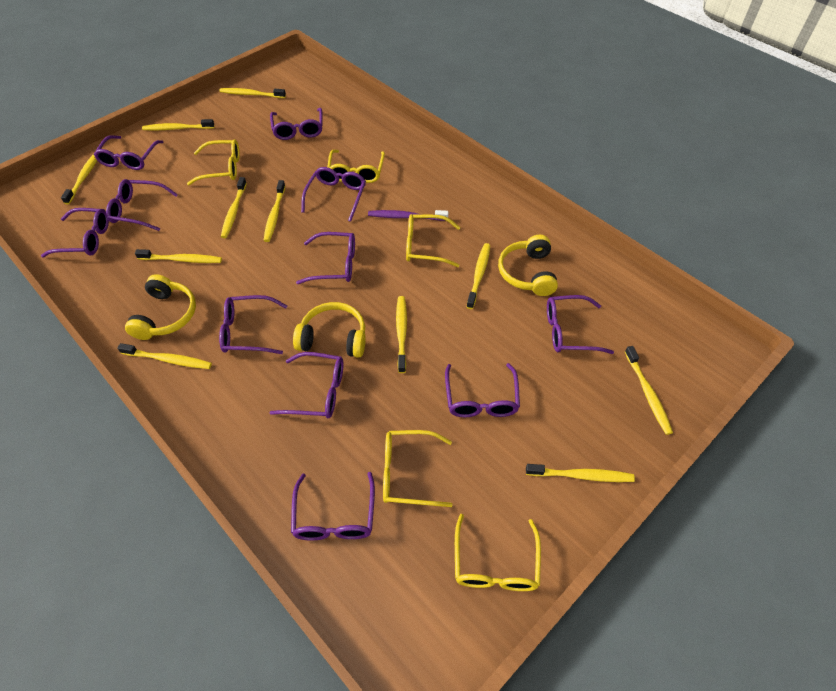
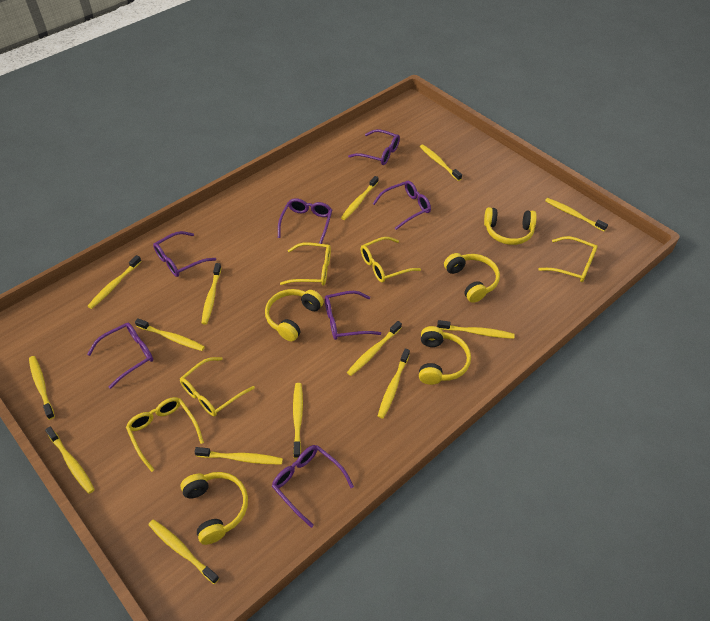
purple glasses: 11 -> 7
purple toothbrush: 1 -> 0
yellow headphones: 3 -> 5
yellow toothbrush: 11 -> 14

